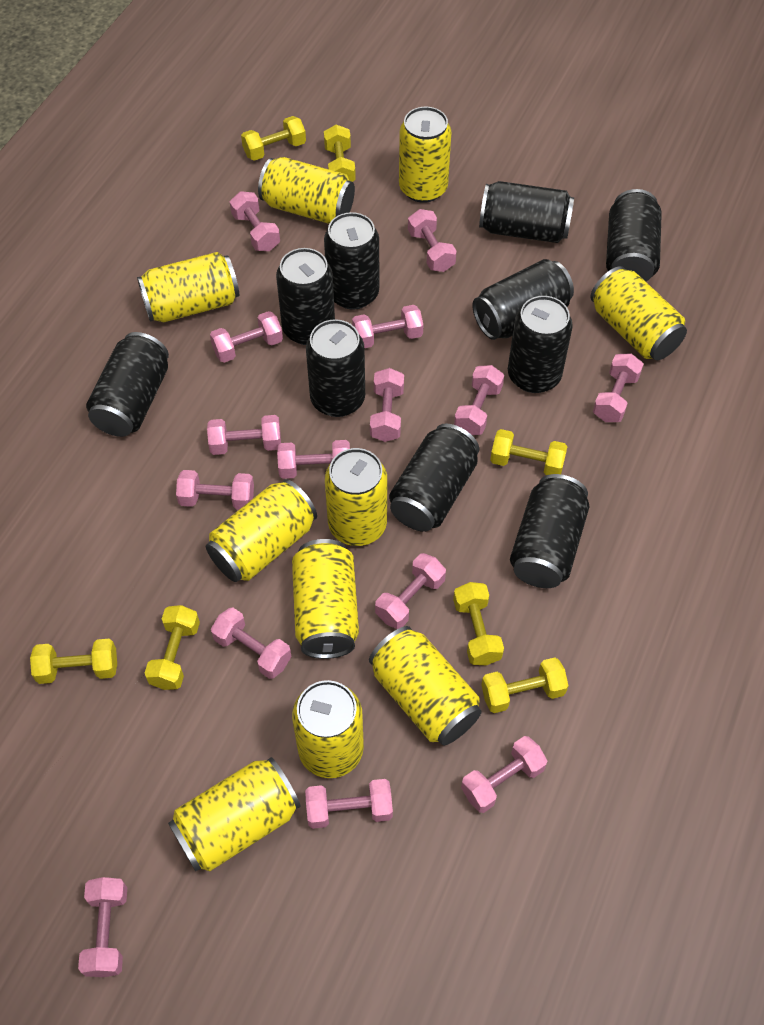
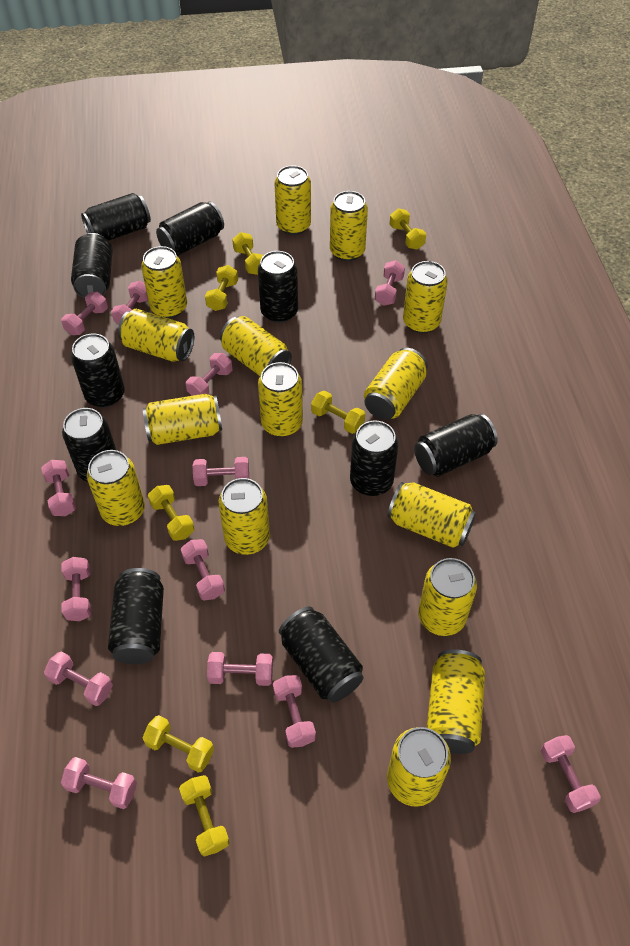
pink dumbbell: 15 -> 13
yellow can: 10 -> 15

